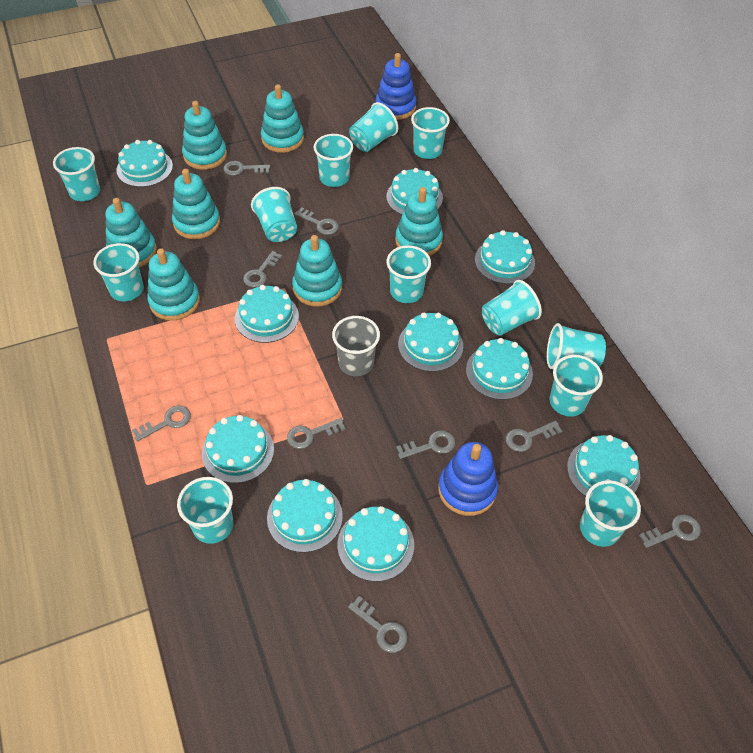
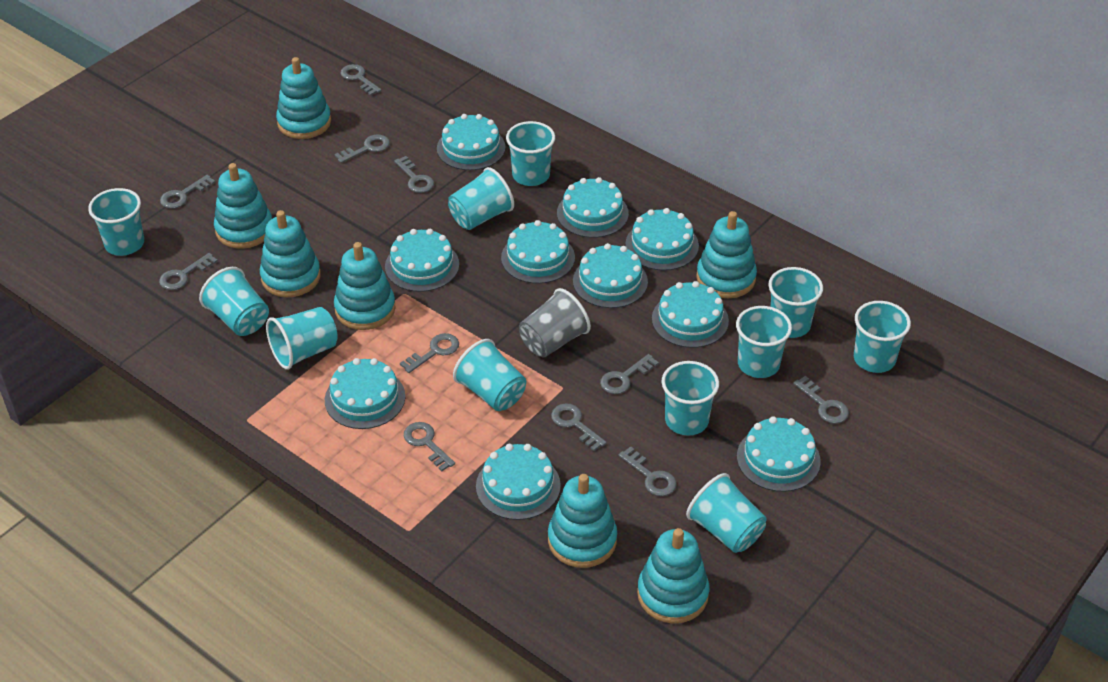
blue stacking toy: 2 -> 0
grey key: 9 -> 11
turquoise cup: 12 -> 11

